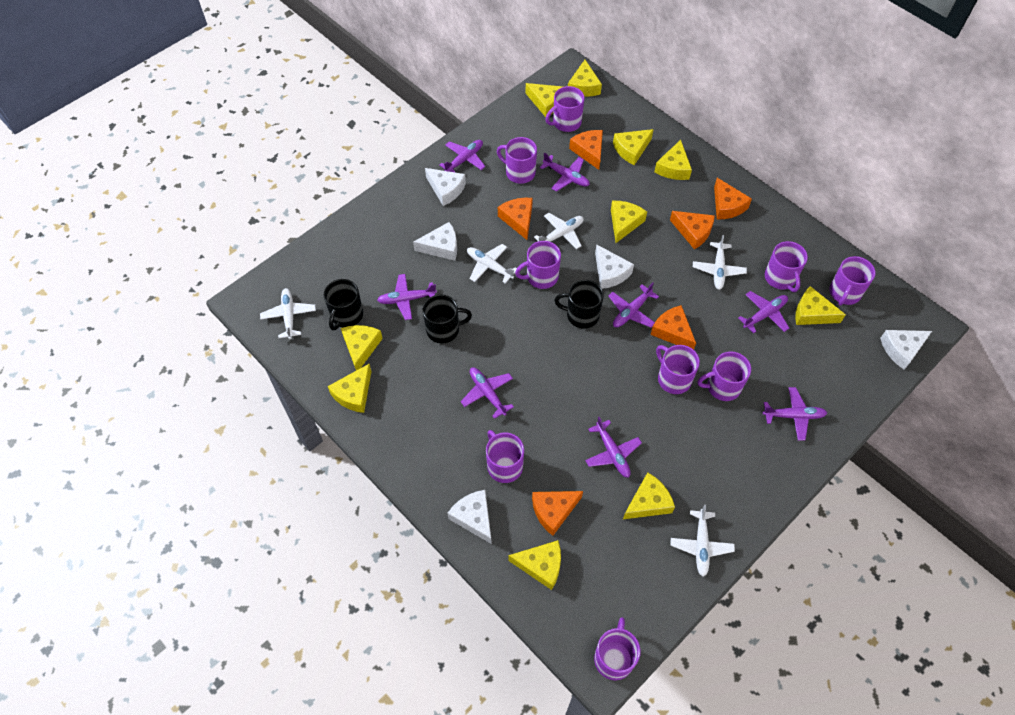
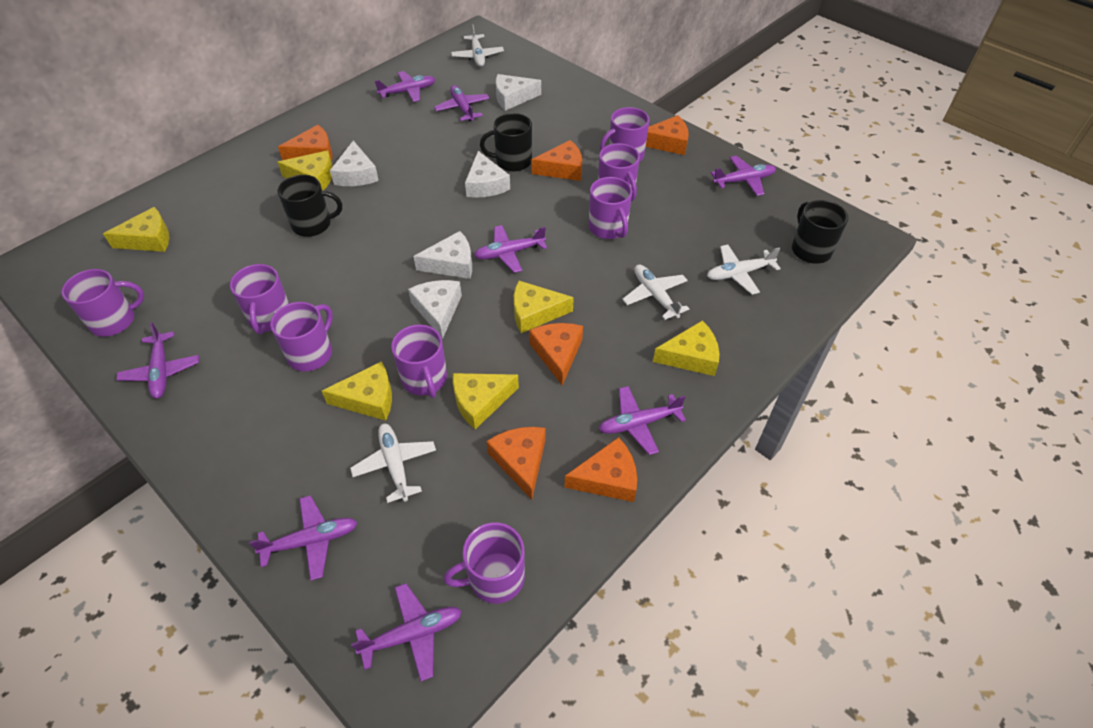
purple mug: 9 -> 8
white plane: 5 -> 4
yellow cheese: 10 -> 6

